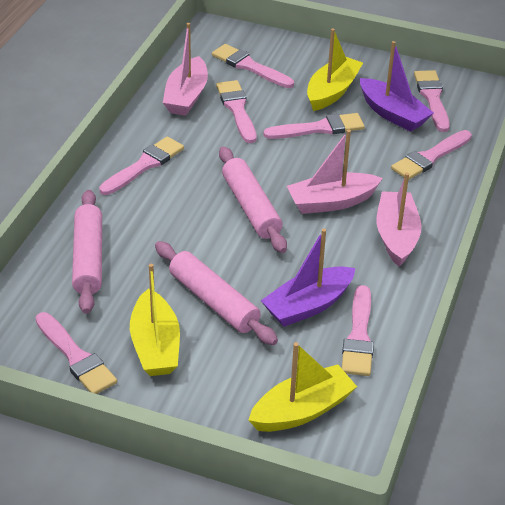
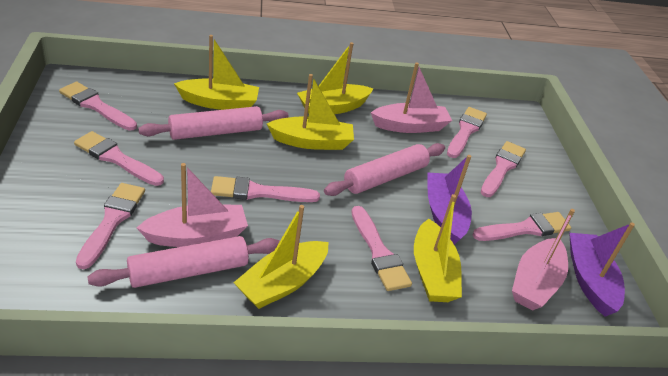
yellow boat: 3 -> 5

